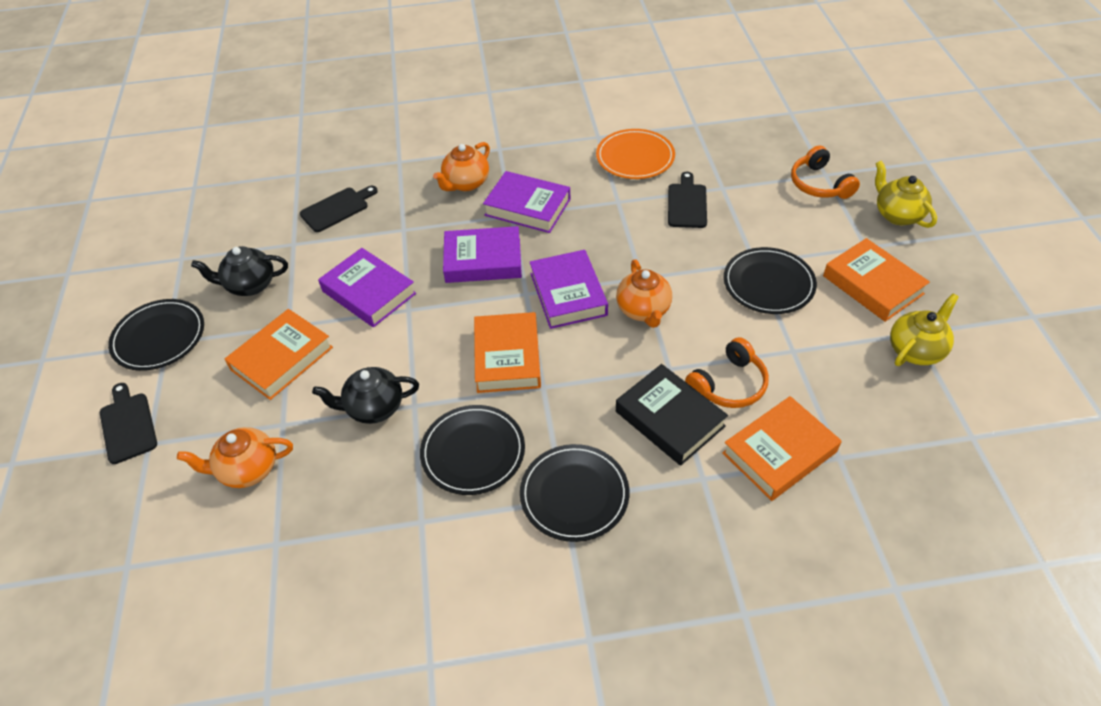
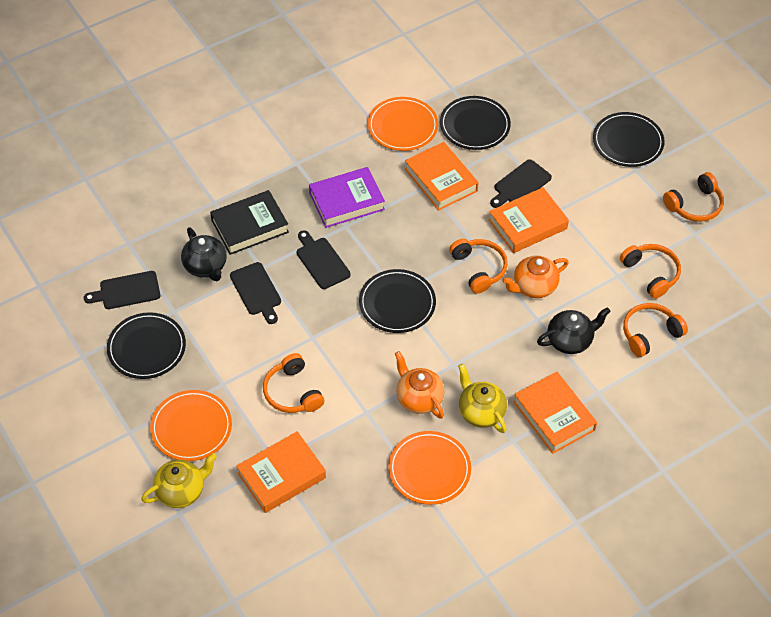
black cutting board: 3 -> 4
orange headphones: 2 -> 5
orange plate: 1 -> 3
orange teapot: 3 -> 2
purple book: 4 -> 1

